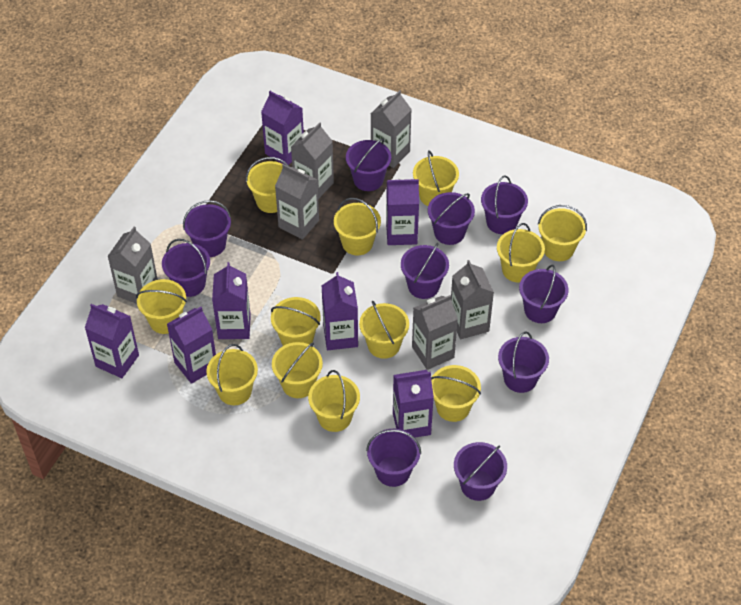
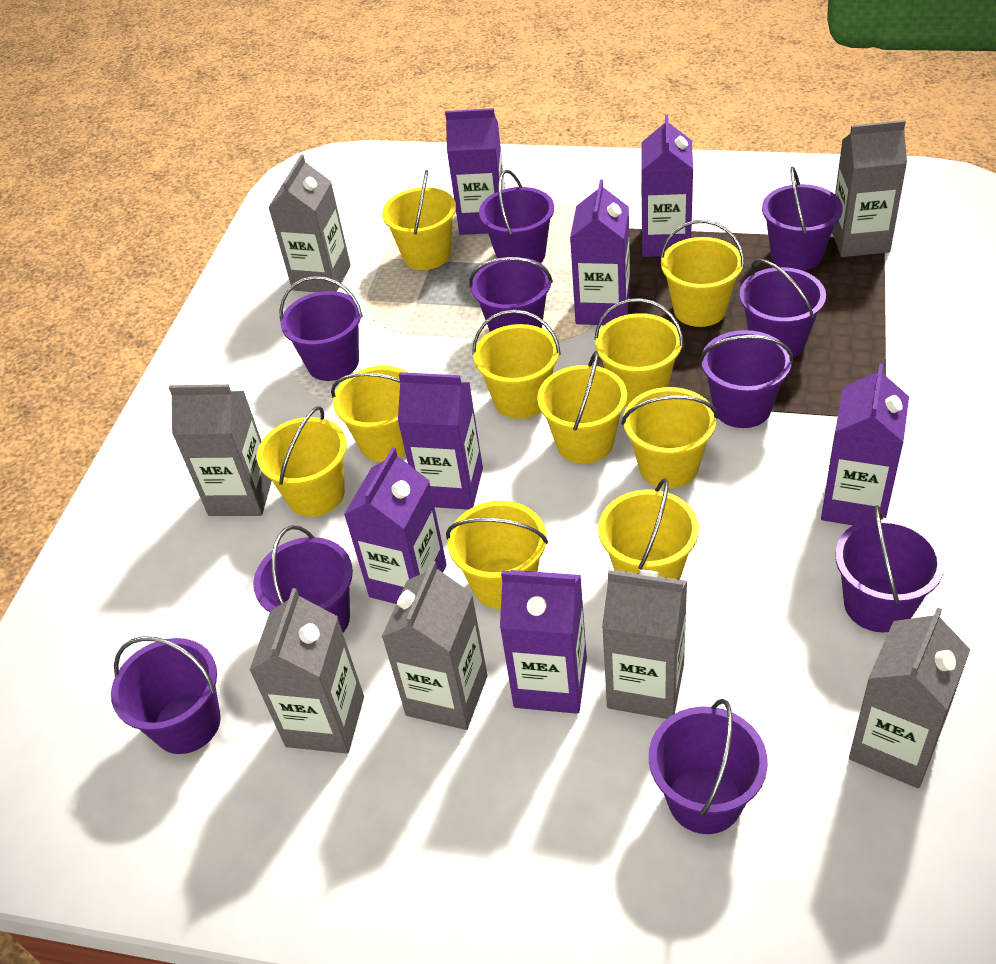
grey carton: 6 -> 7
yellow bucket: 12 -> 10

